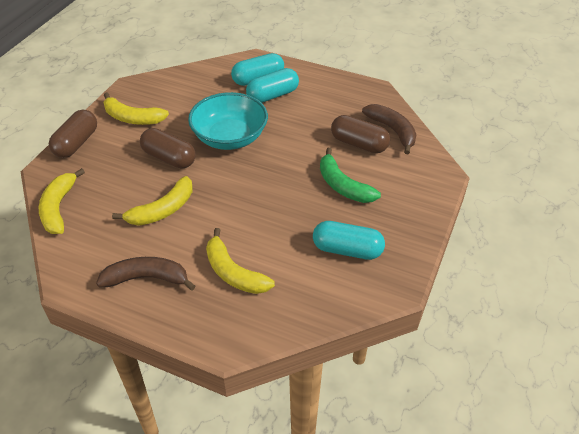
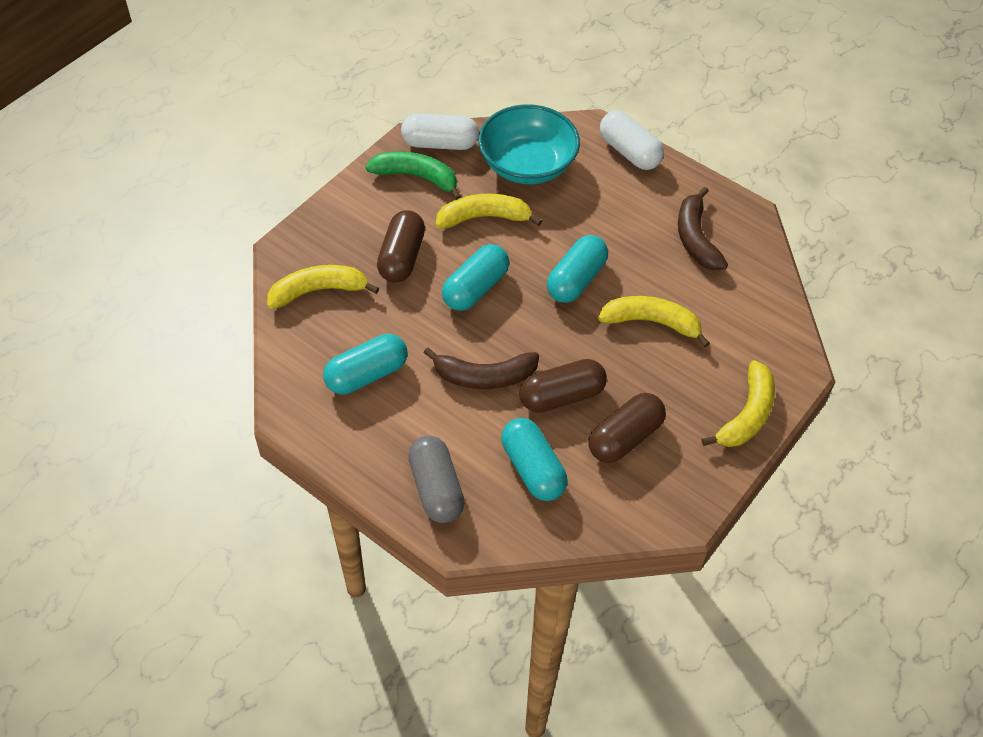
grey capsule: 0 -> 1
turquoise capsule: 3 -> 4
white capsule: 0 -> 2

